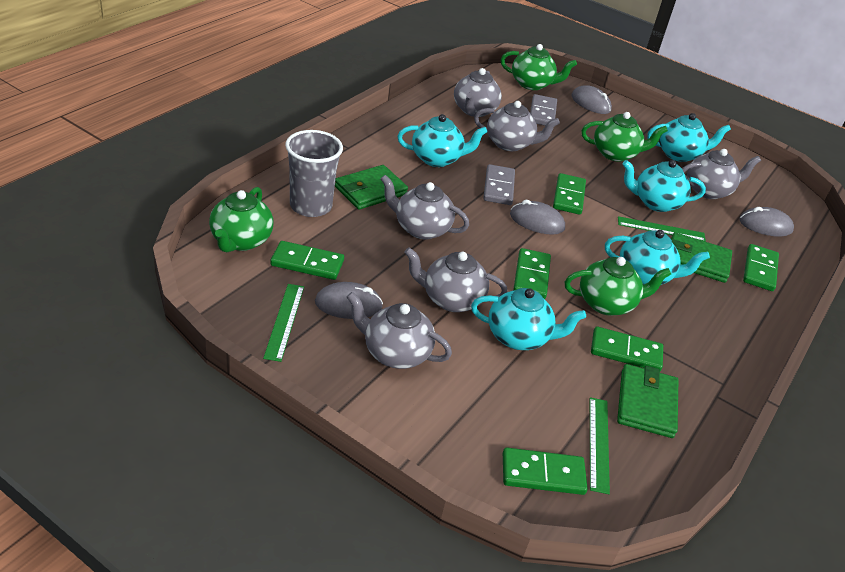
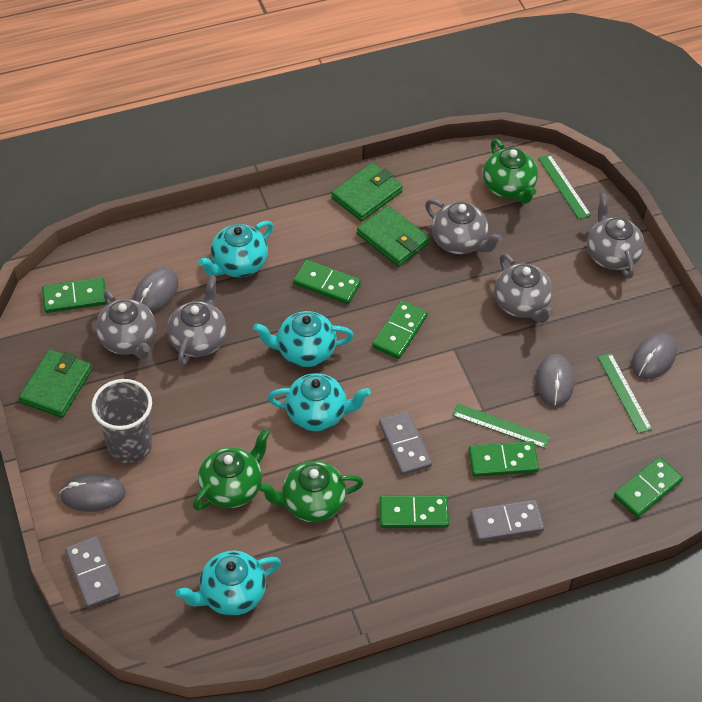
green teapot: 4 -> 3
grey domino: 2 -> 3
grey teapot: 6 -> 5
turquoise teapot: 5 -> 4

